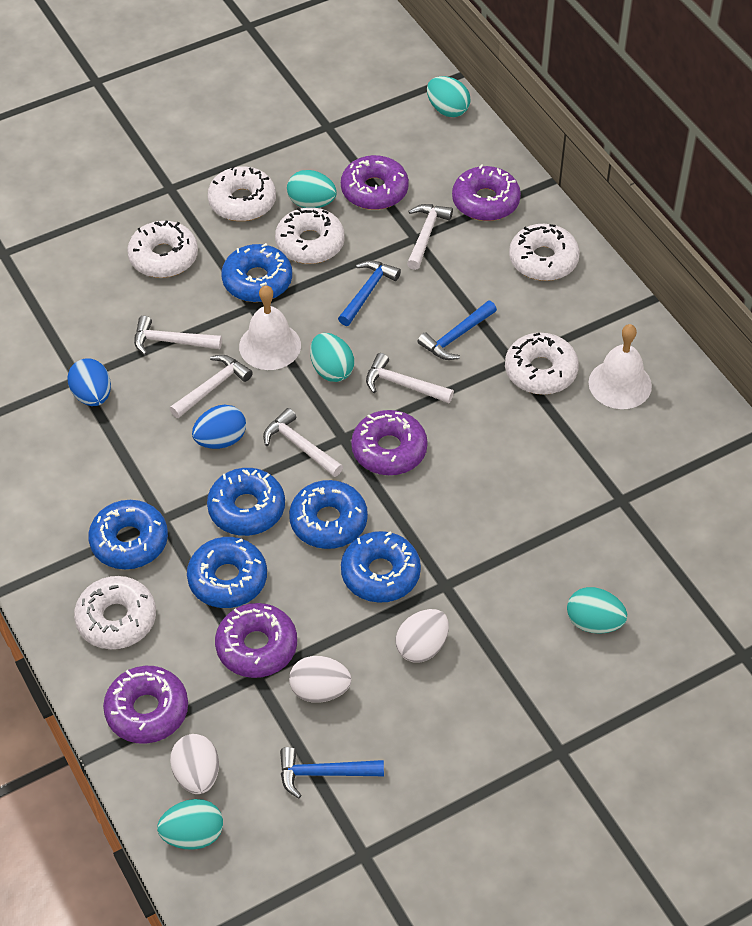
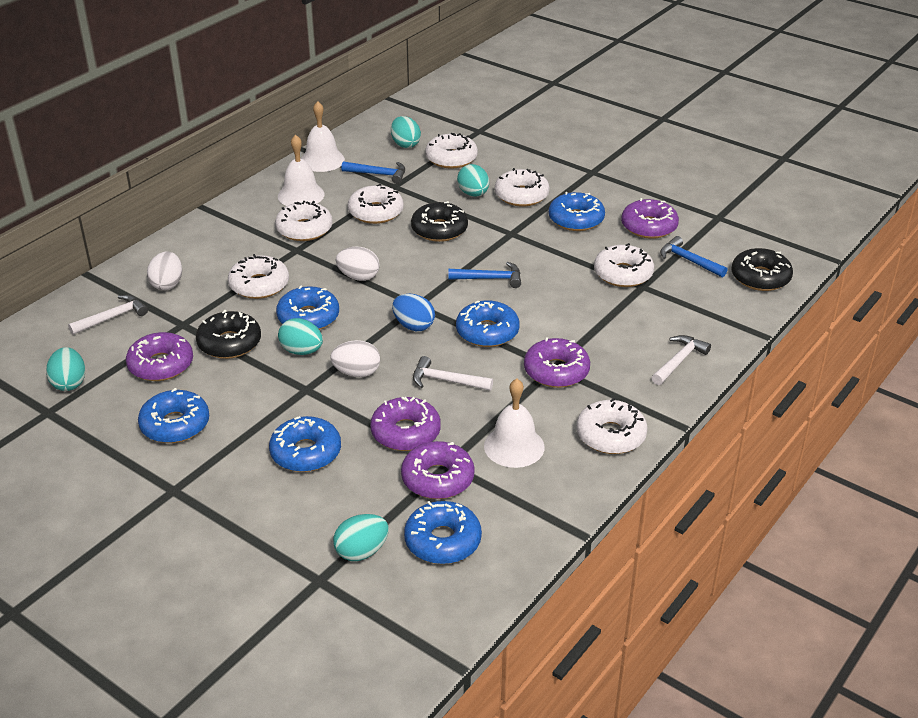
black donut: 0 -> 3
blue egg: 2 -> 1
white bell: 2 -> 3
white donut: 6 -> 7
white hammer: 5 -> 3

